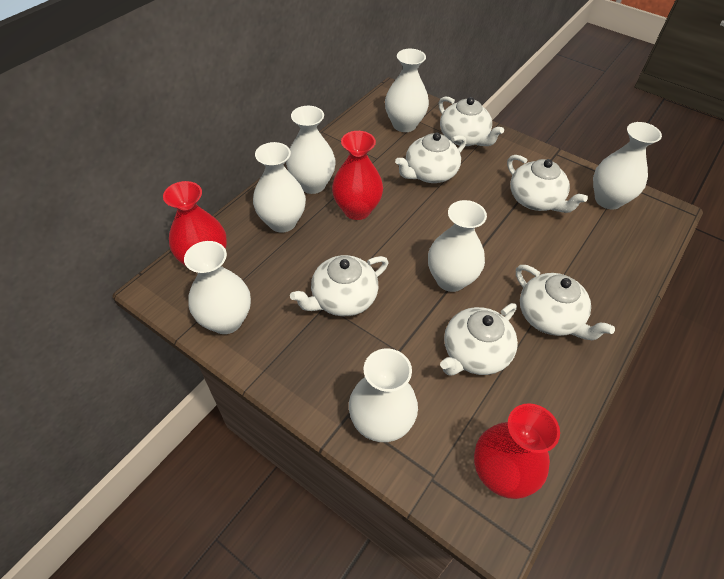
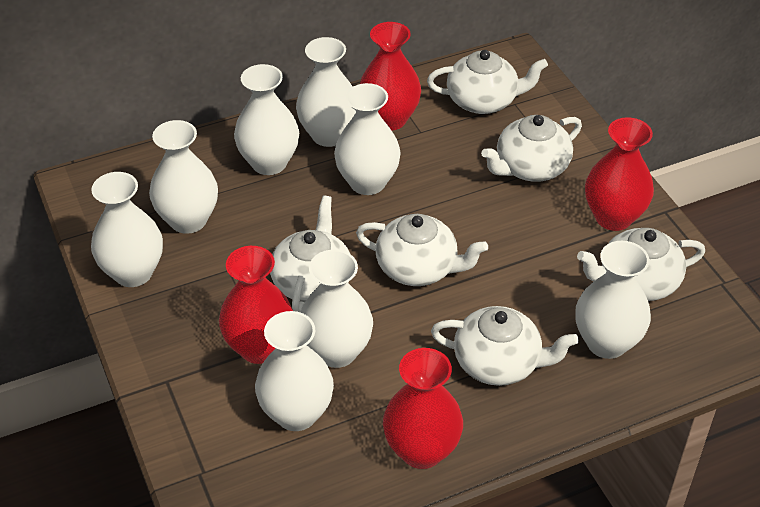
red vase: 3 -> 4
white vase: 7 -> 8

